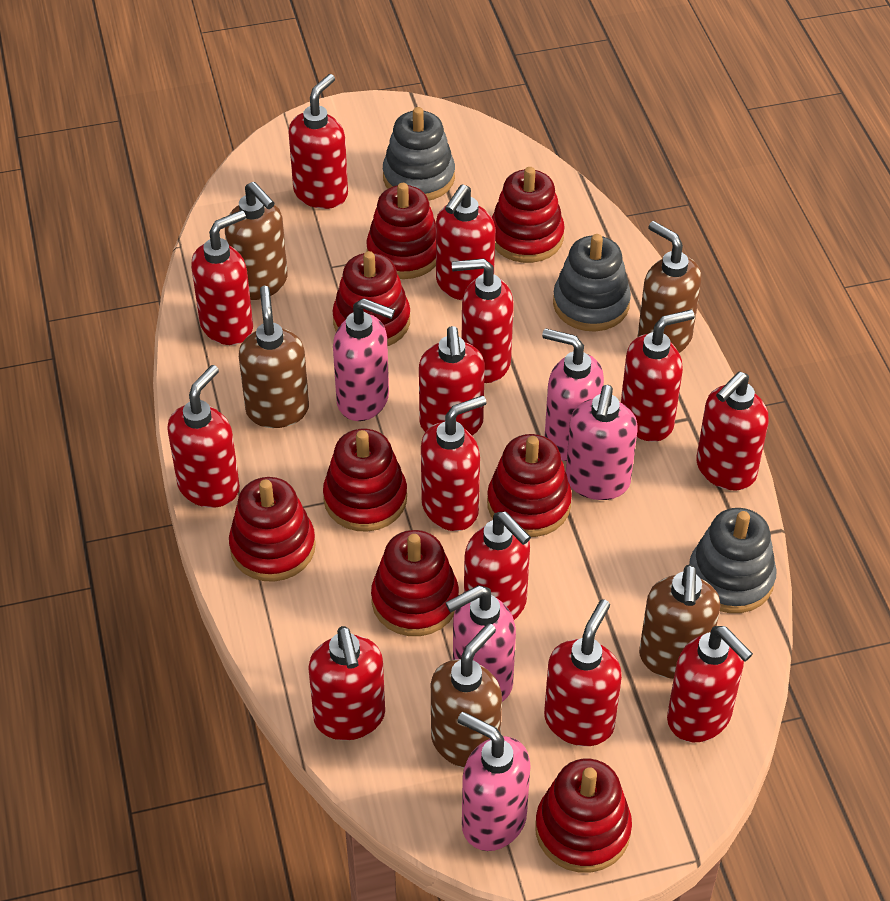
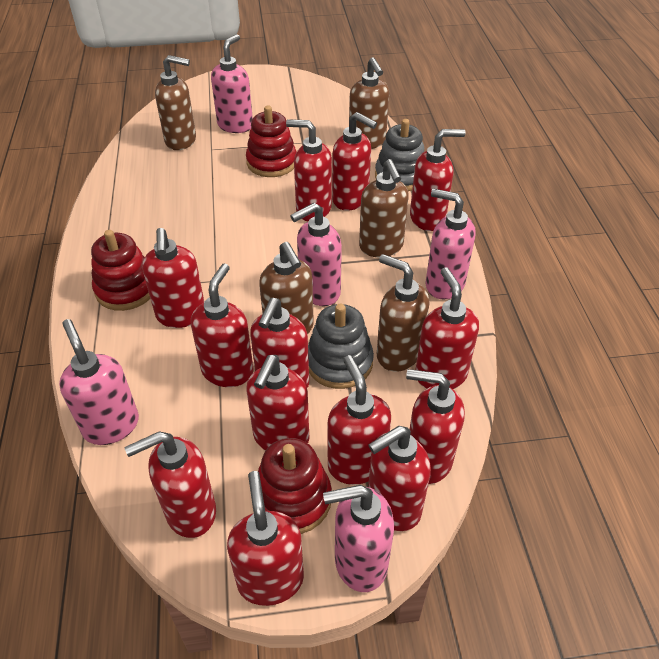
grey stacking toy: 3 -> 2
red stacking toy: 8 -> 3

